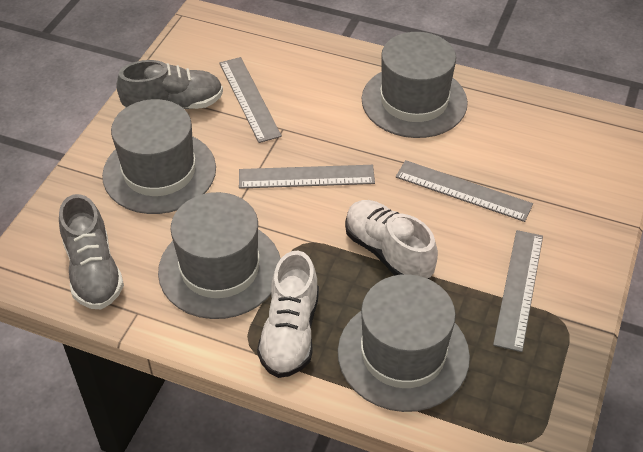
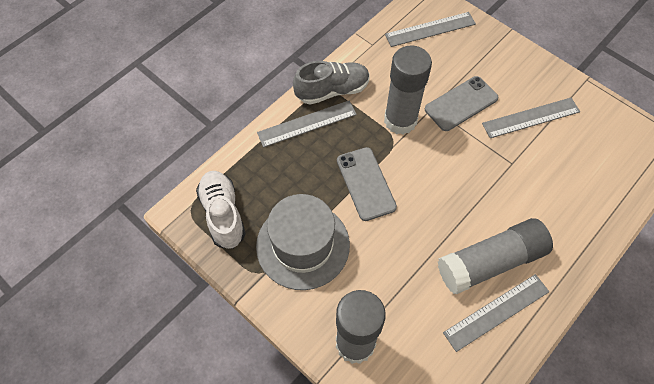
grey glue stick: 0 -> 3
grey hat: 4 -> 1
grey phone: 0 -> 2
grey shoe: 2 -> 1
white shoe: 2 -> 1

